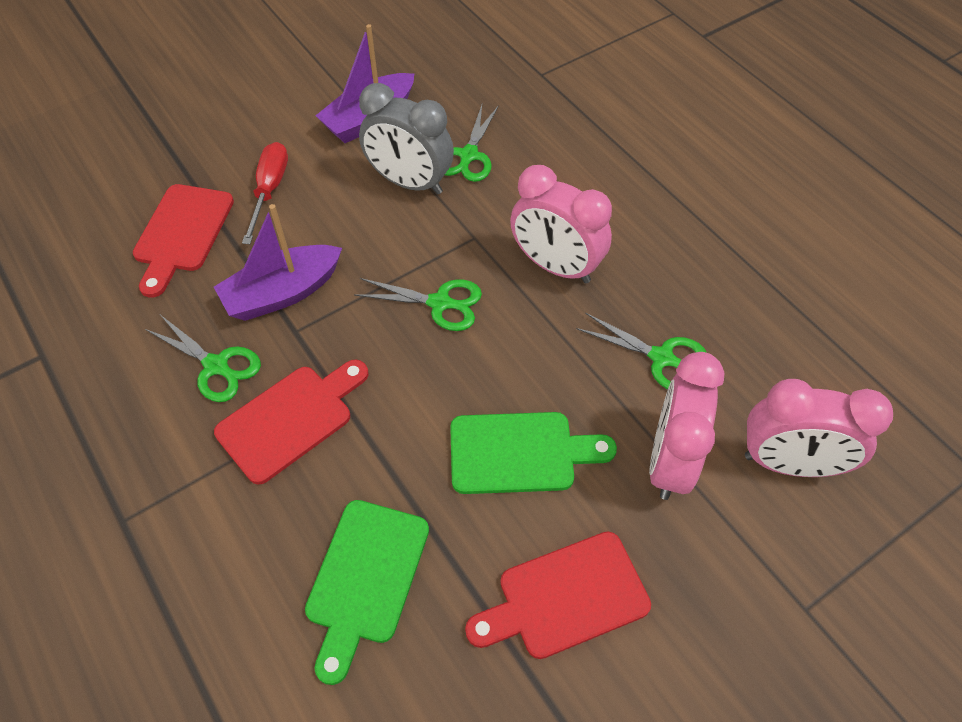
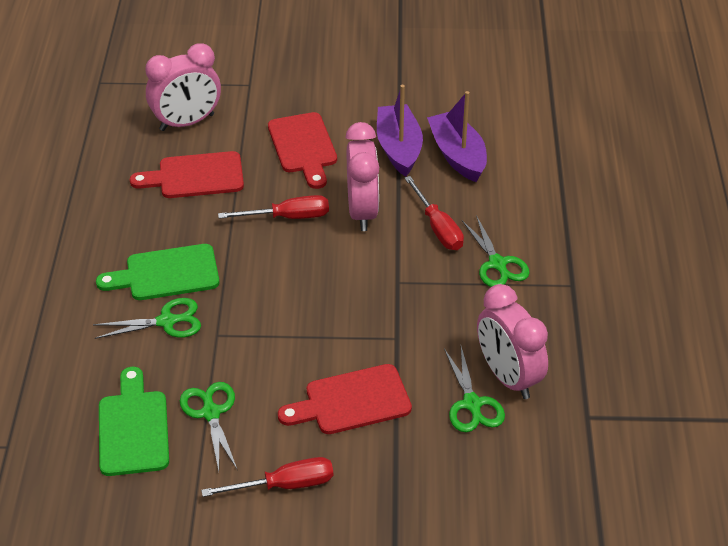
grey clock: 1 -> 0
red screwdriver: 1 -> 3

